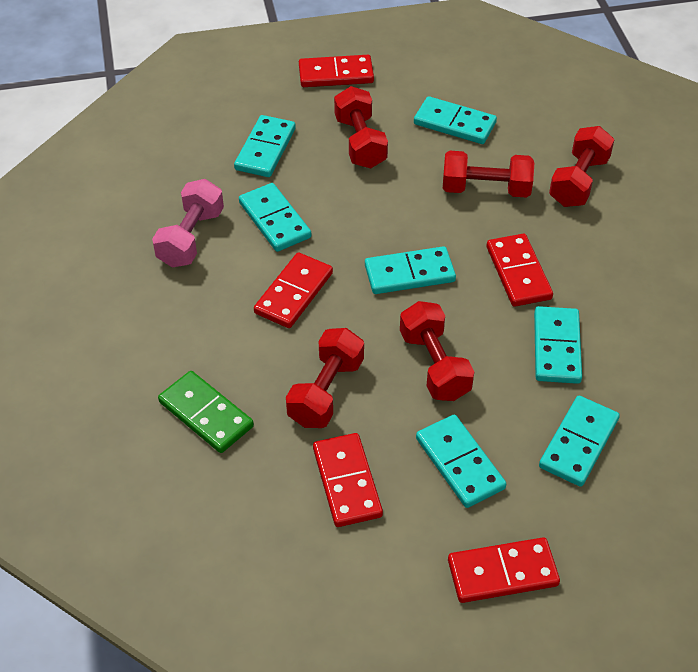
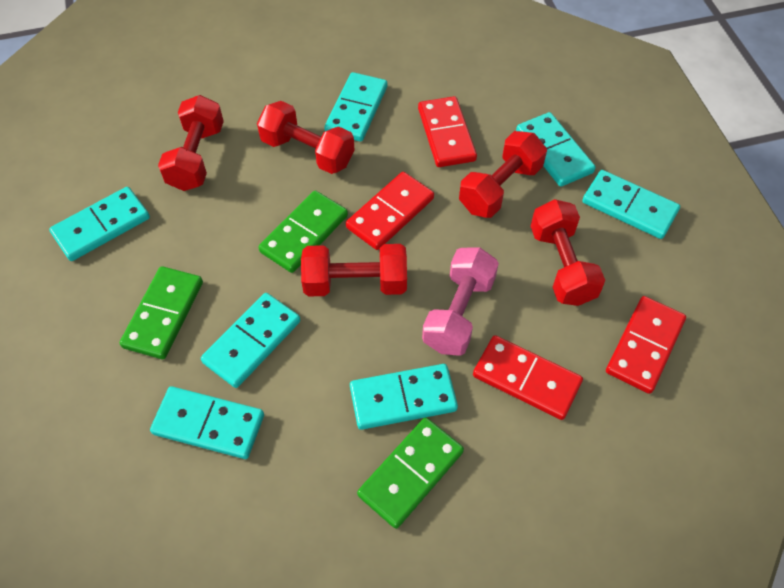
green domino: 1 -> 3
red domino: 5 -> 4

